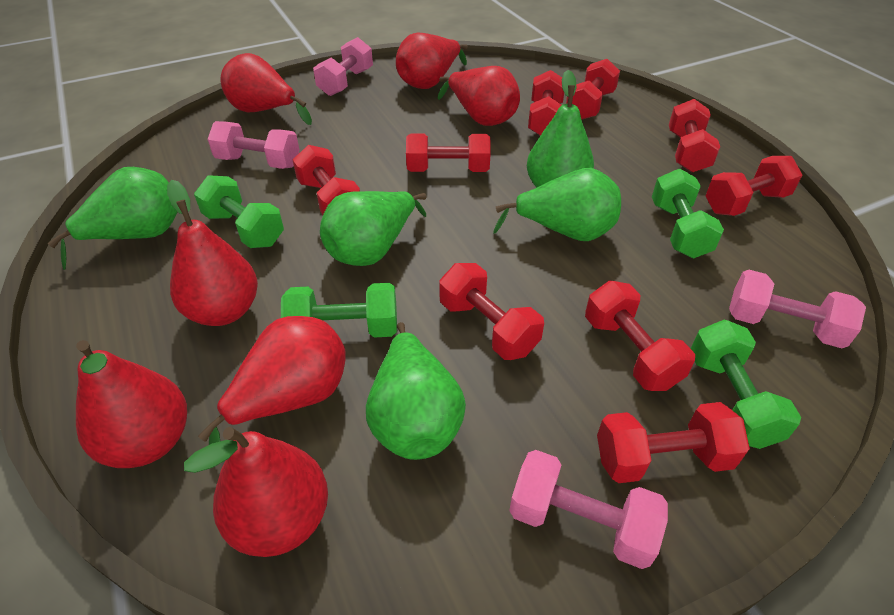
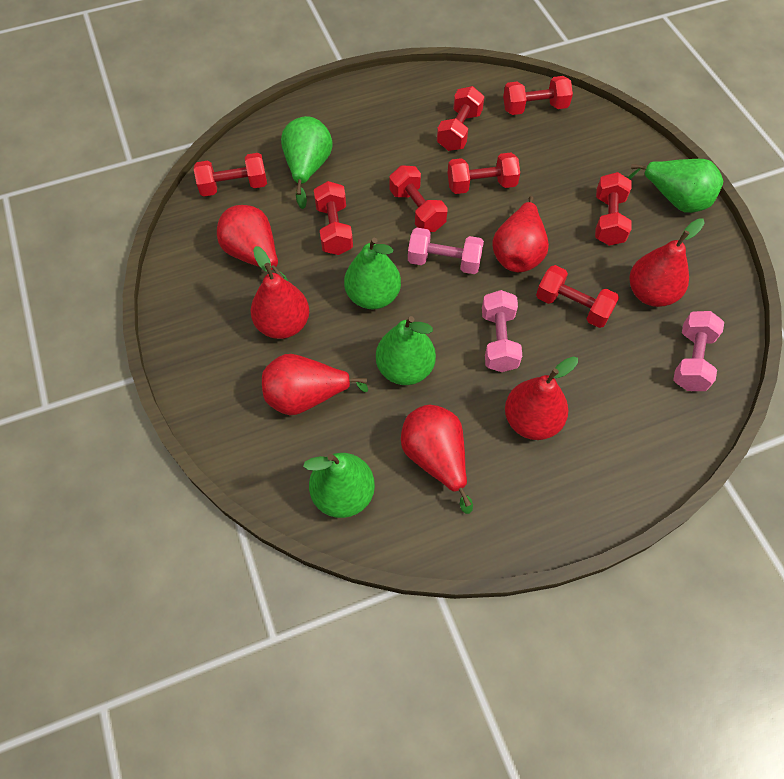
green dumbbell: 4 -> 0
pink dumbbell: 4 -> 3
red dumbbell: 9 -> 8

